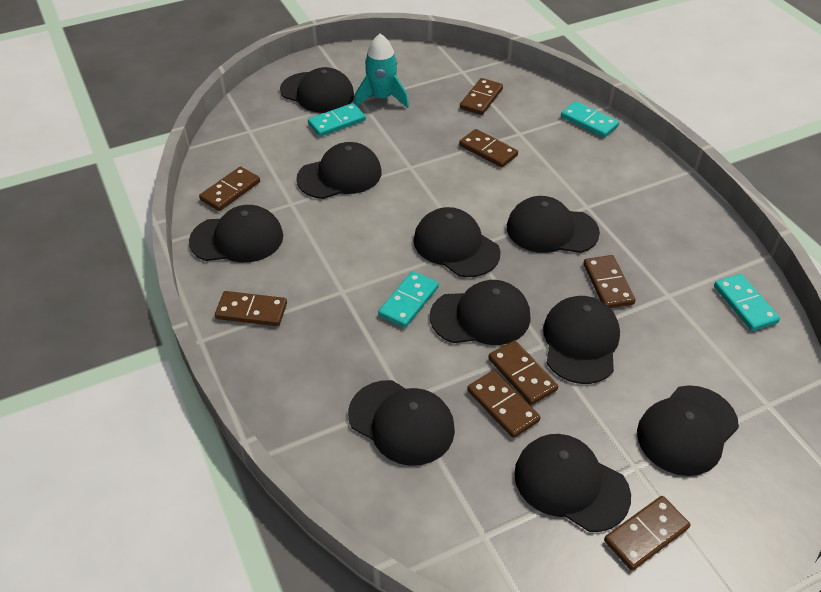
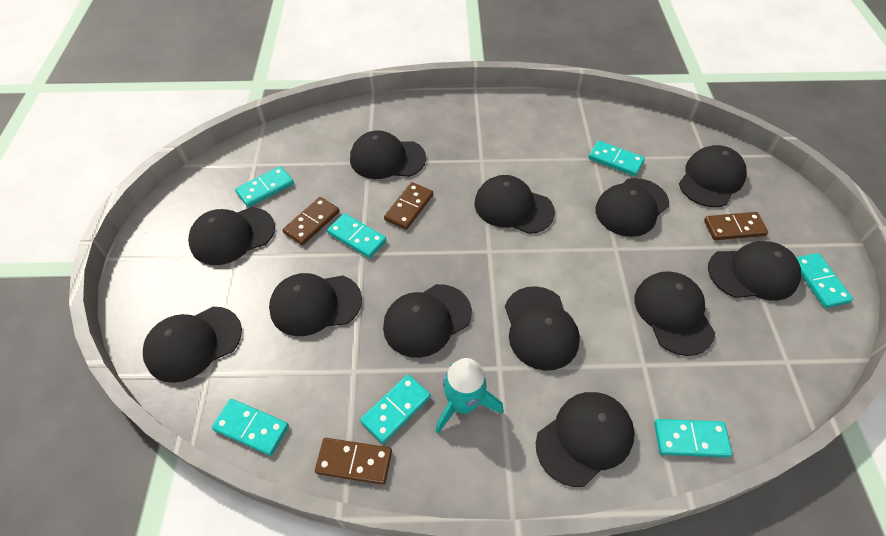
black cap: 10 -> 12
brown domino: 8 -> 4
turquoise domino: 4 -> 7

